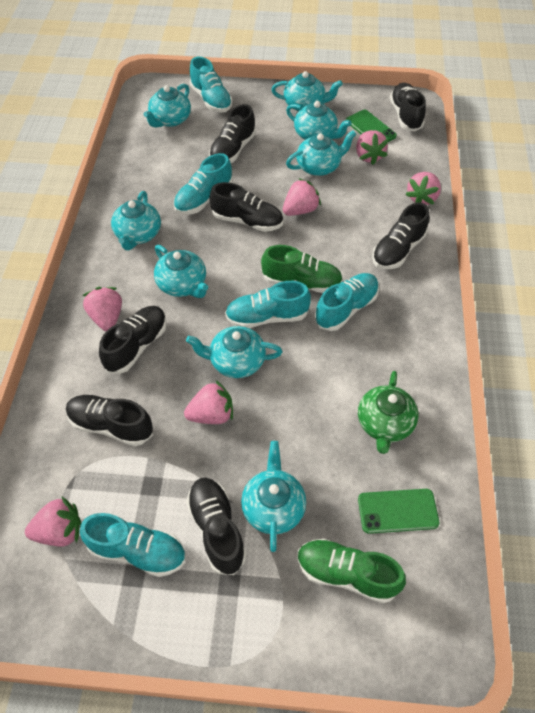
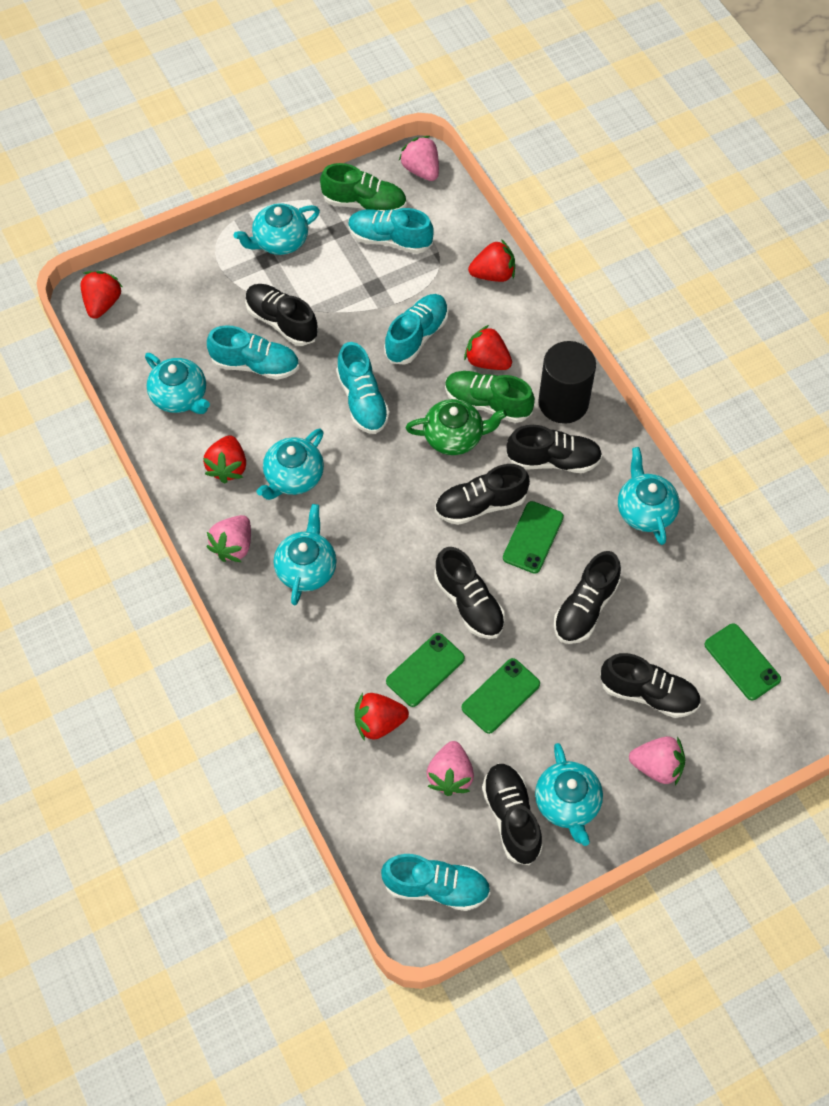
black cylinder: 0 -> 1
green phone: 2 -> 4
pink strawberry: 6 -> 4
red strawberry: 0 -> 5
turquoise teapot: 8 -> 6

